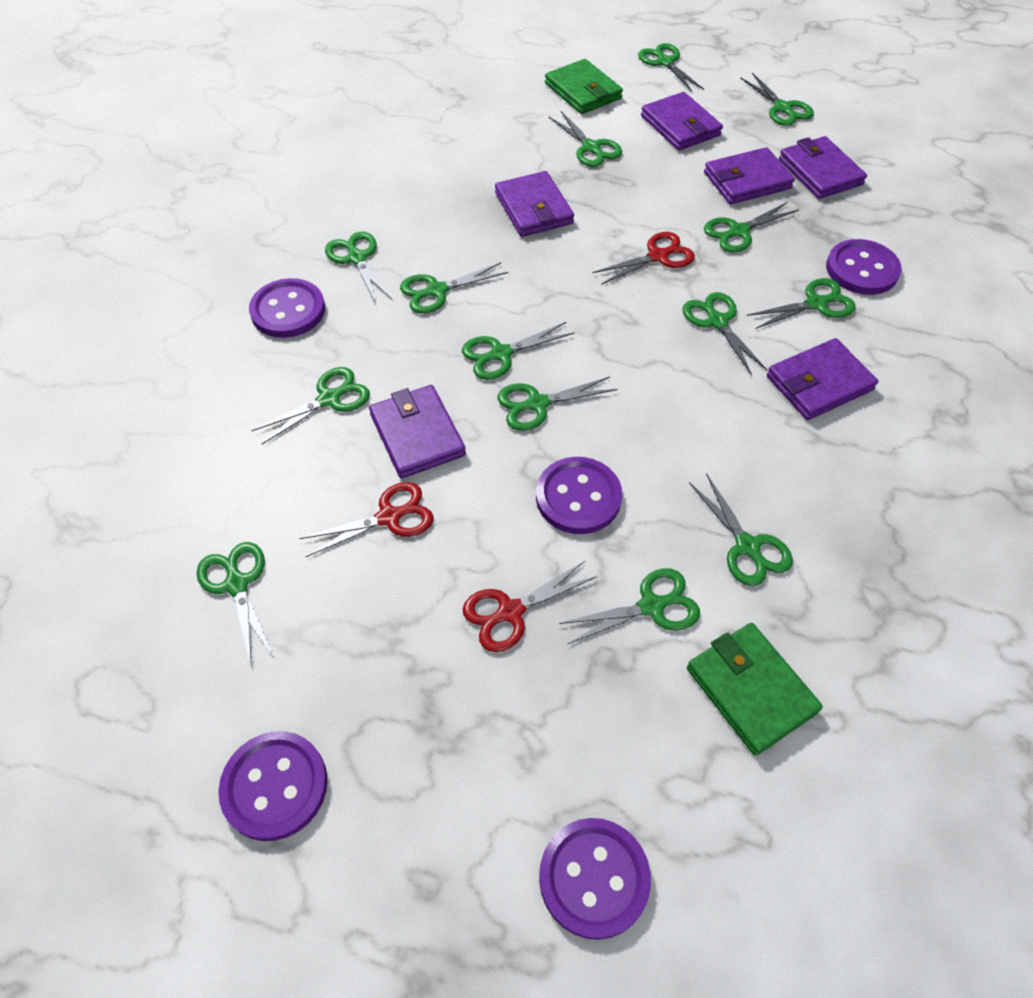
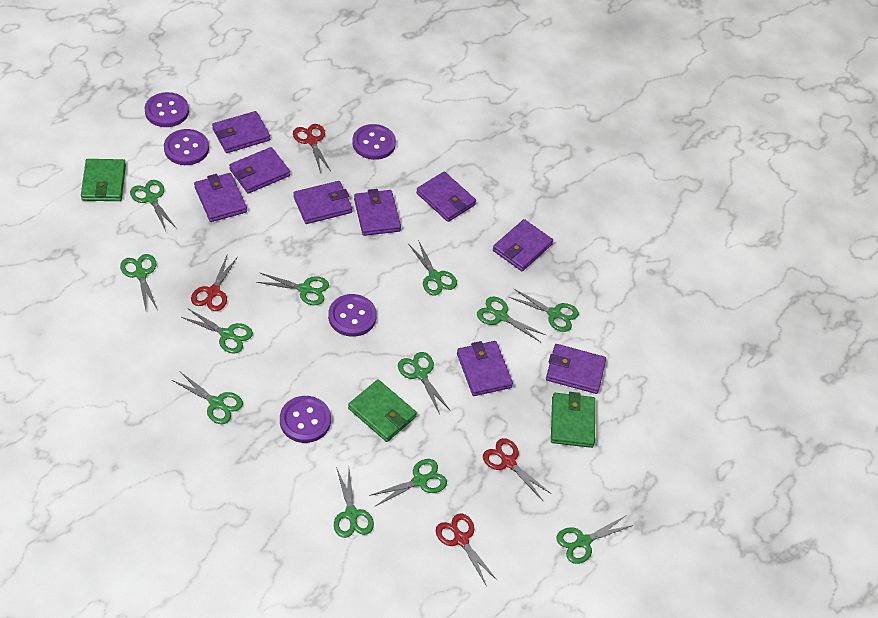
green scissors: 14 -> 12
green wallet: 2 -> 3
purple wallet: 6 -> 9
red scissors: 3 -> 4

